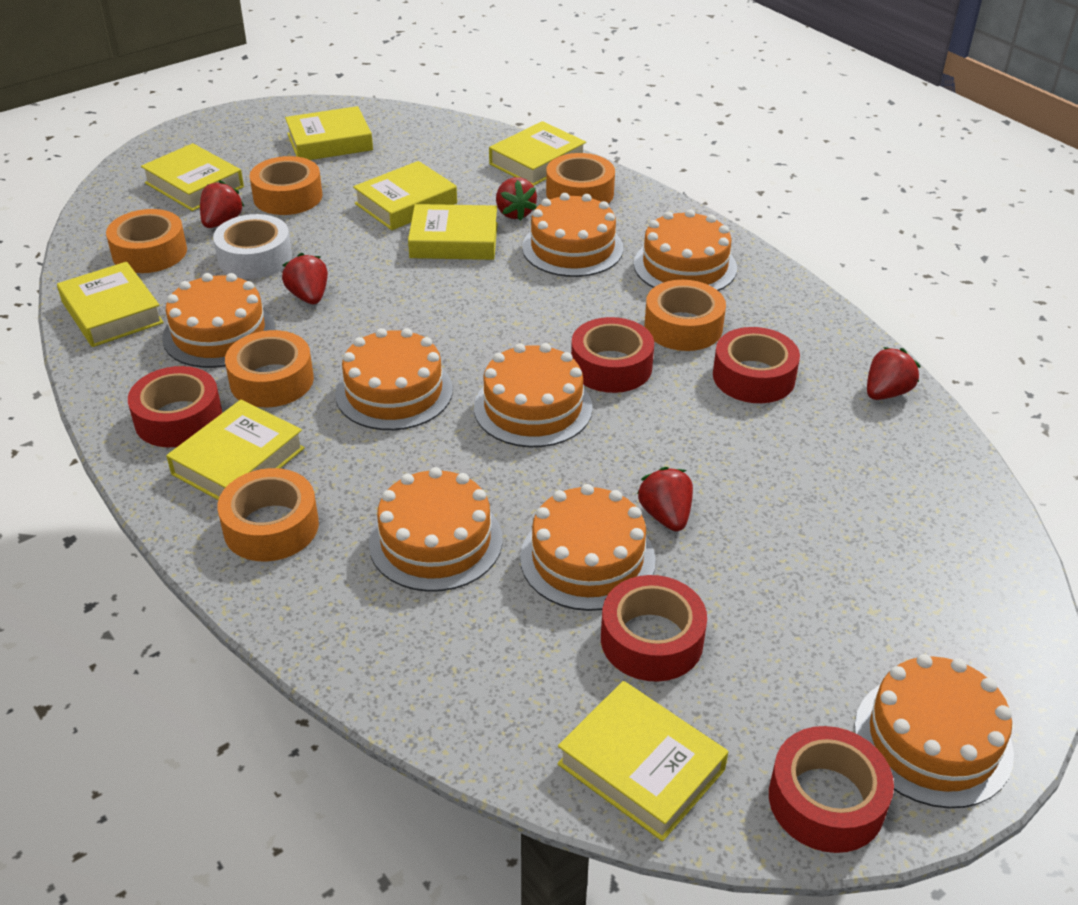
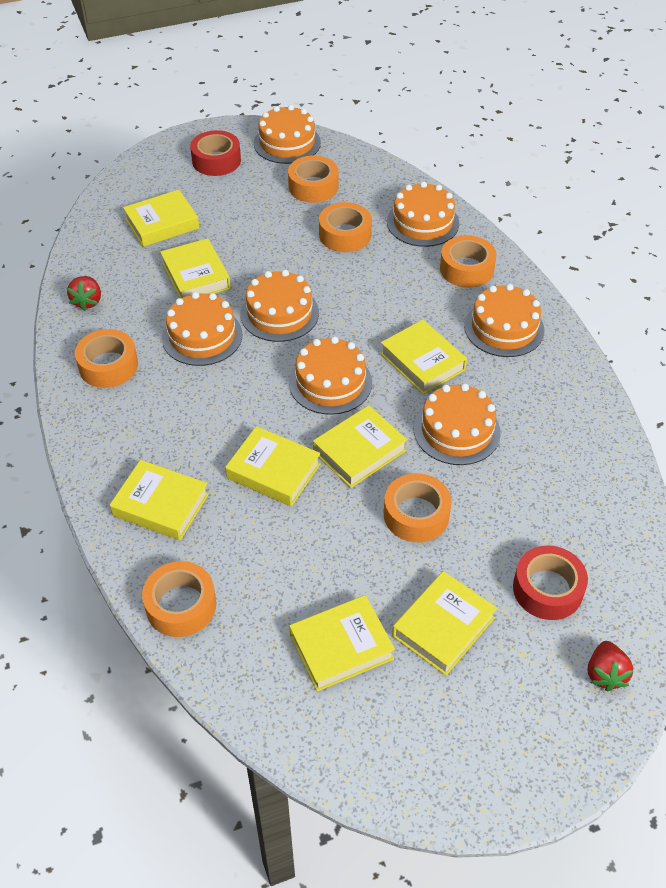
orange cake: 8 -> 7
red strawberry: 5 -> 2
red tape: 5 -> 2
white tape: 1 -> 0

